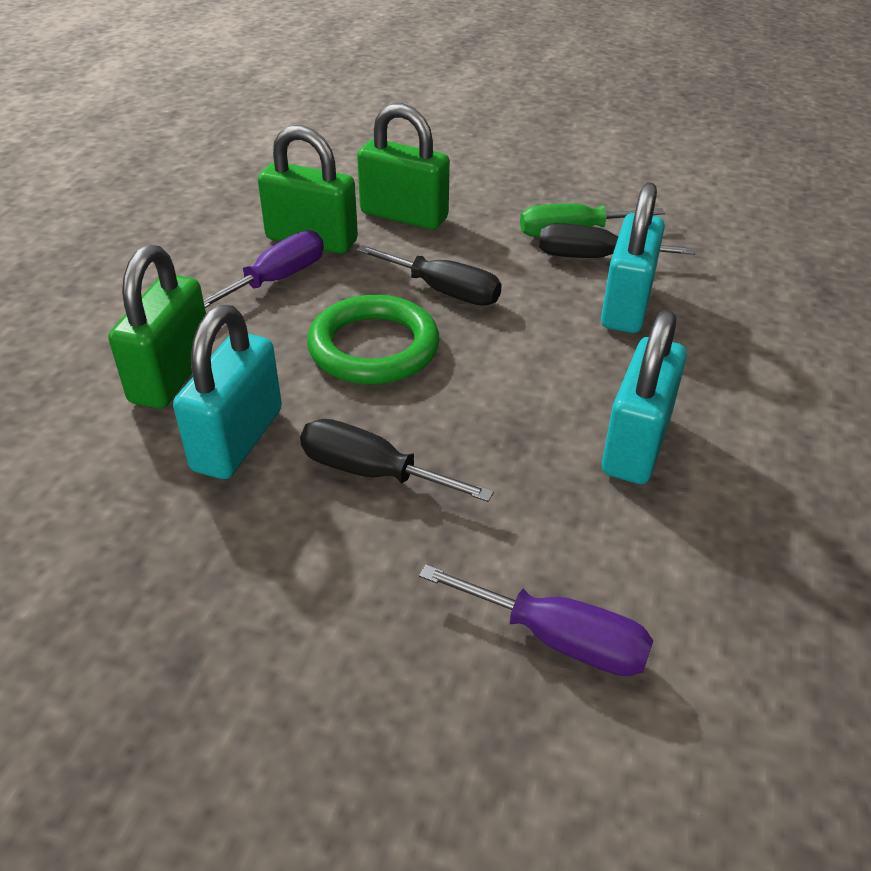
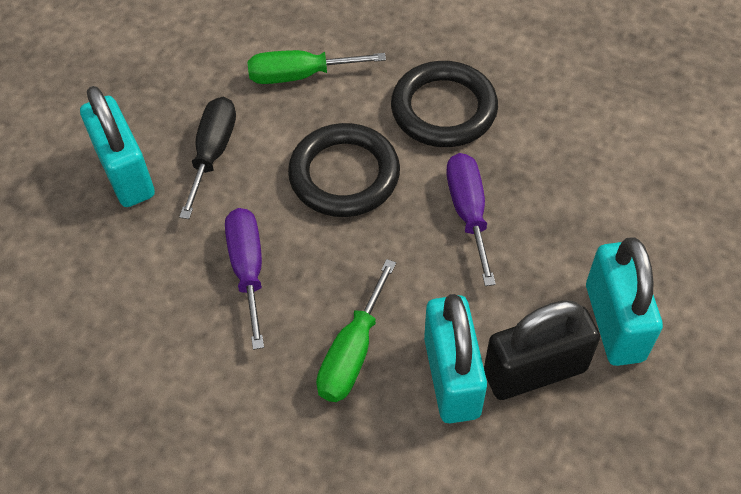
black padlock: 0 -> 1
black ring: 0 -> 2
black screwdriver: 3 -> 1
green padlock: 3 -> 0
green ring: 1 -> 0
green screwdriver: 1 -> 2

